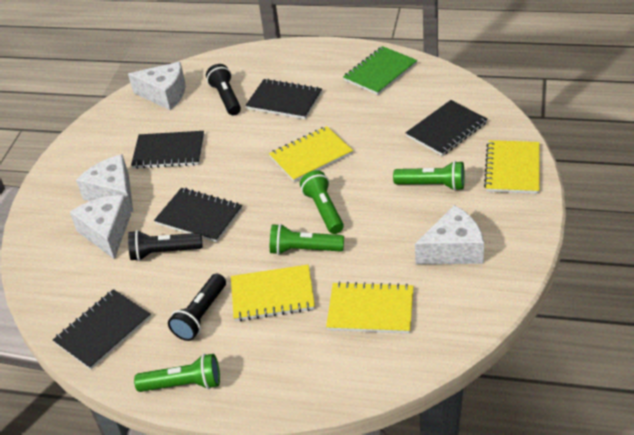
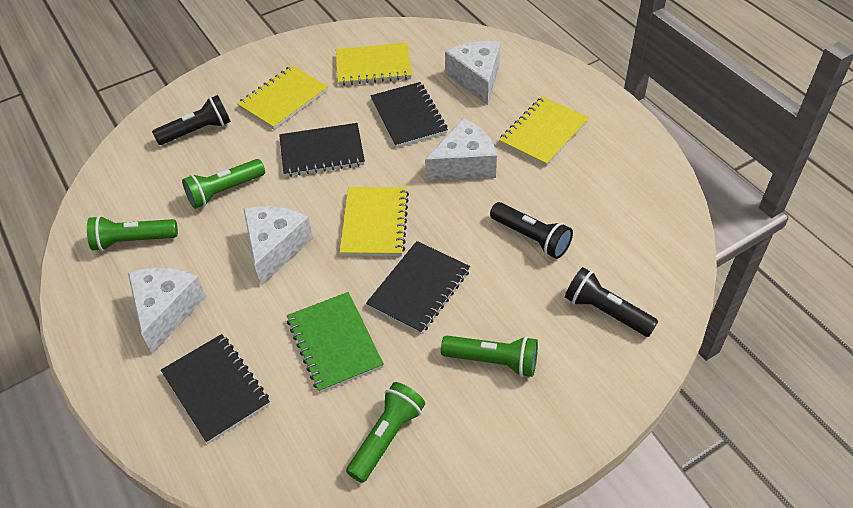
black notebook: 5 -> 4

